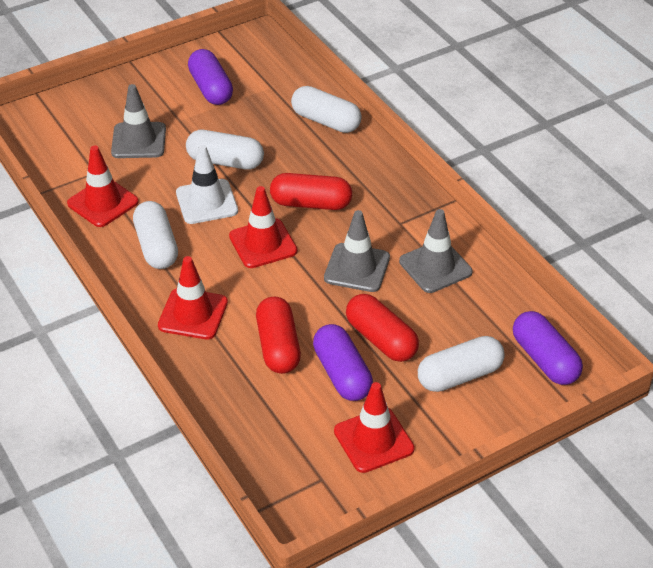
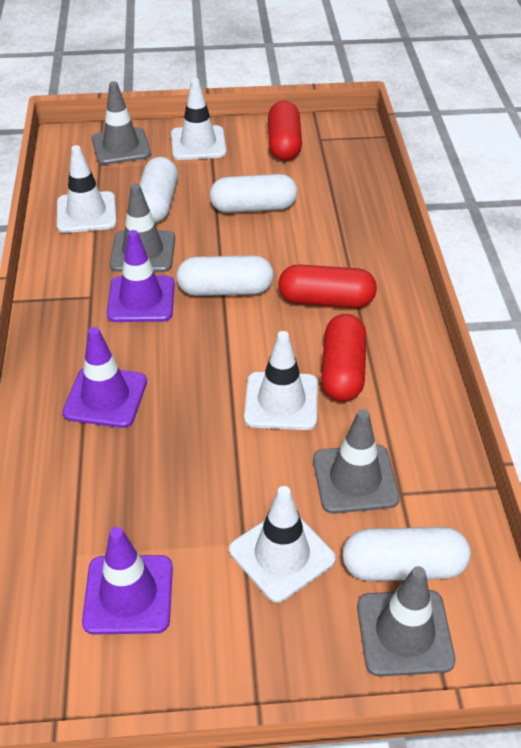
grey traffic cone: 3 -> 4
purple capsule: 3 -> 0
purple traffic cone: 0 -> 3
red traffic cone: 4 -> 0
white traffic cone: 1 -> 4

